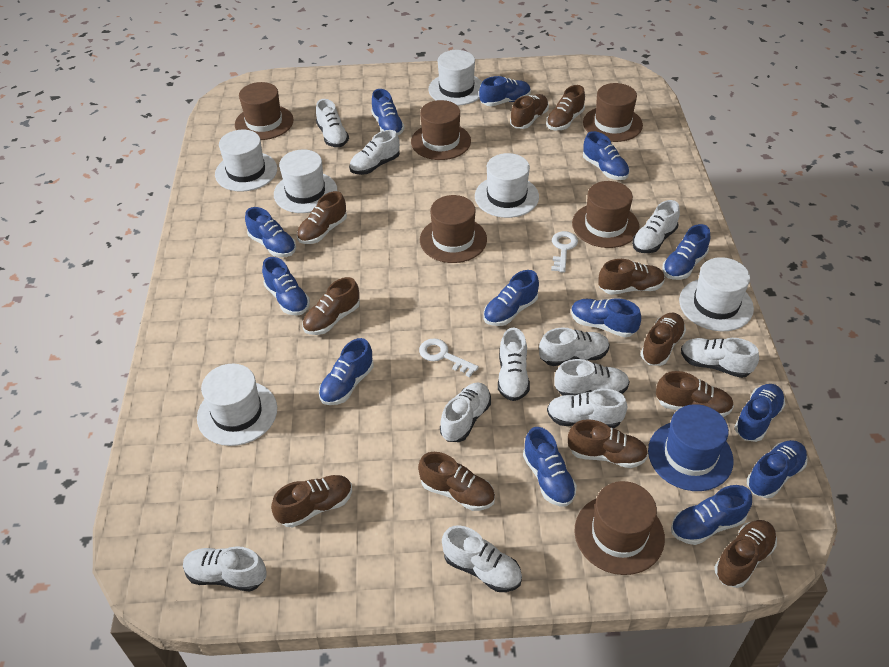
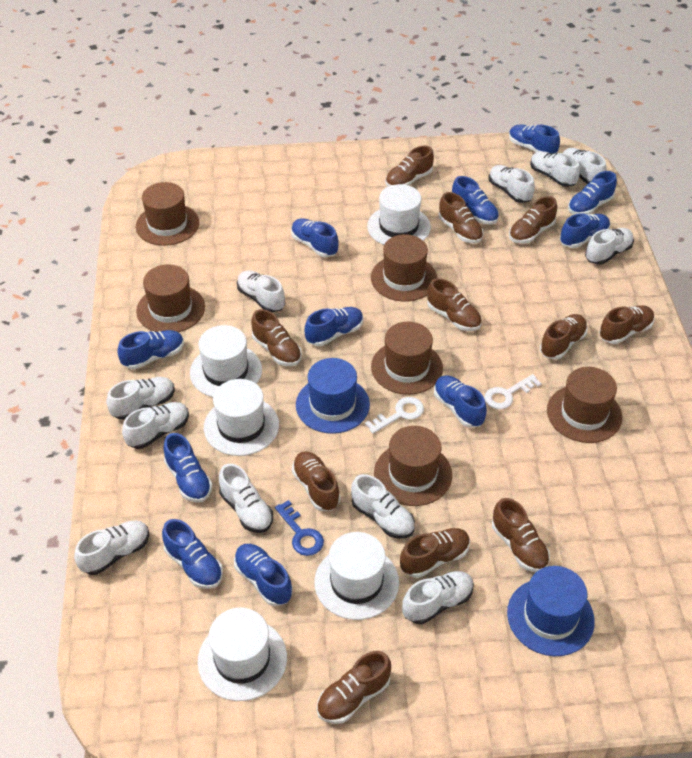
blue hat: 1 -> 2
blue key: 0 -> 1
blue shoe: 13 -> 11
white hat: 6 -> 5

